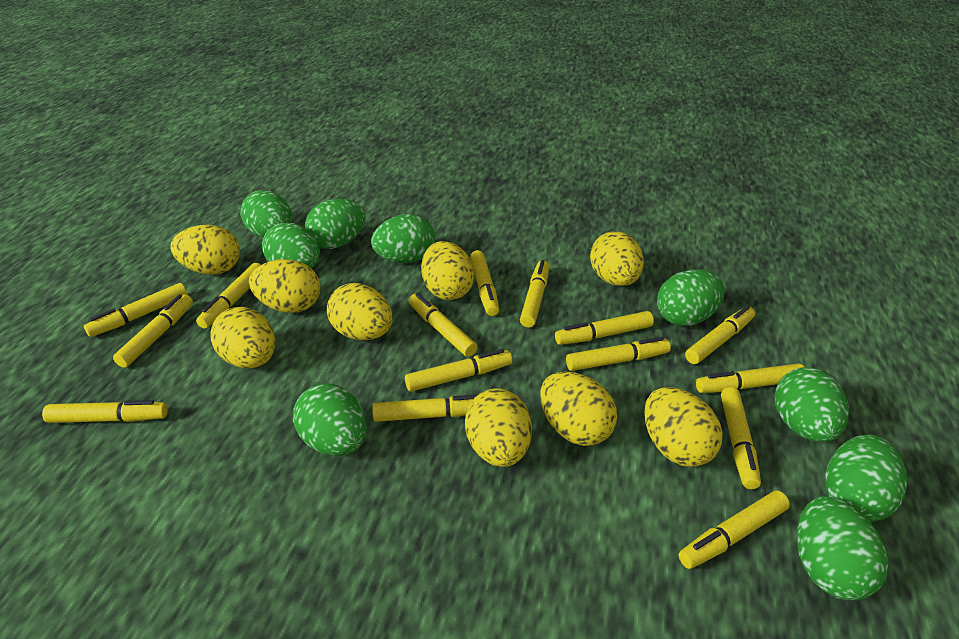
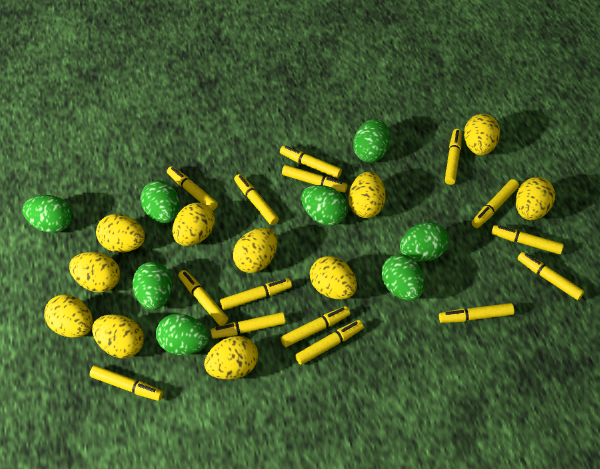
green egg: 9 -> 8
yellow egg: 9 -> 11

